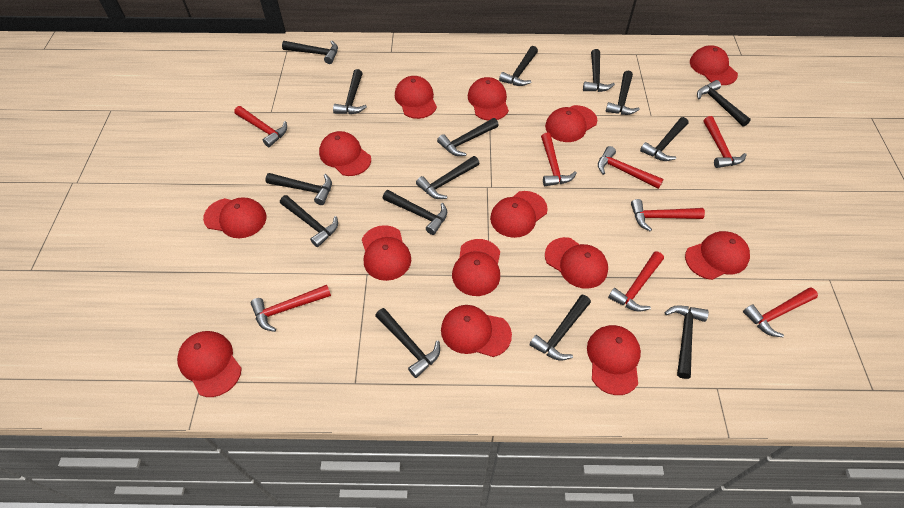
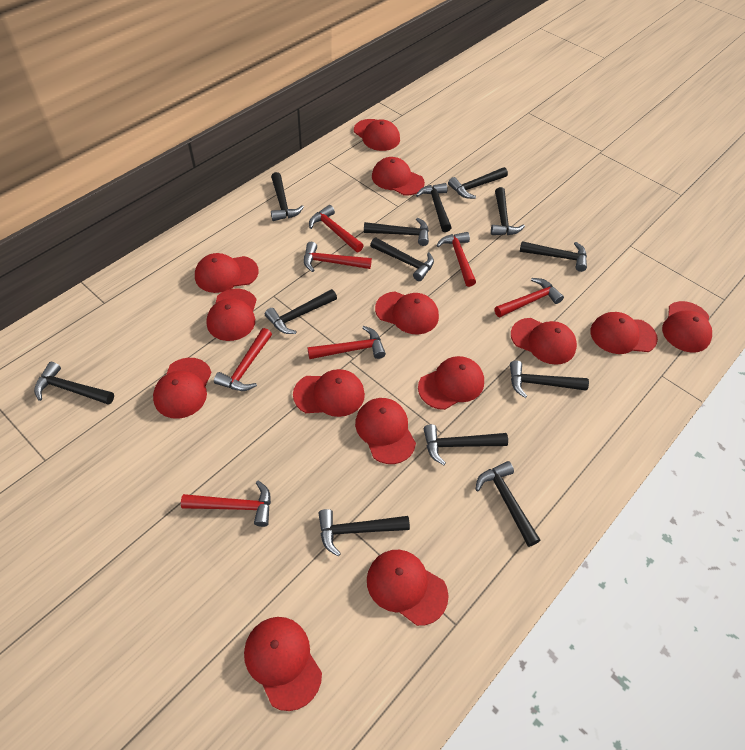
black hammer: 15 -> 13
red hammer: 8 -> 7

